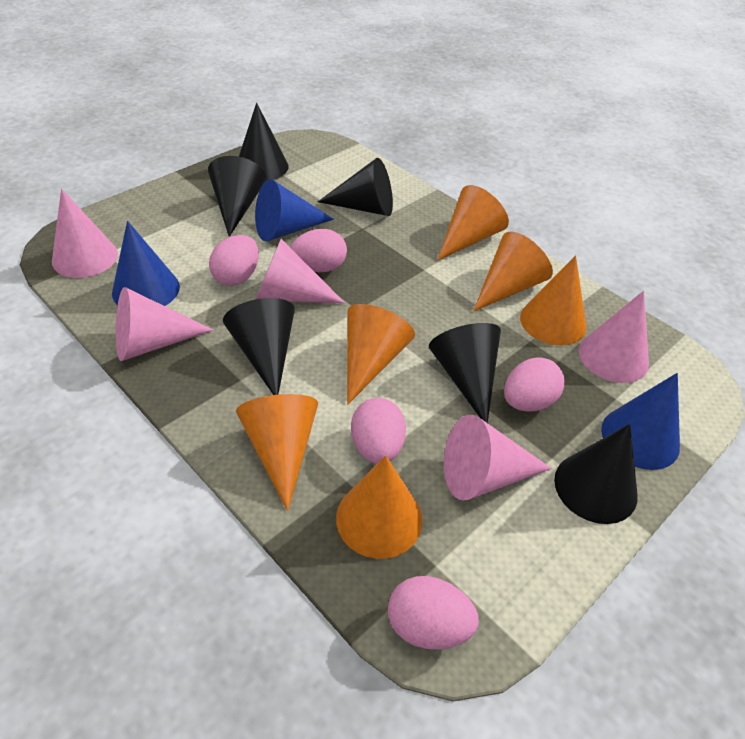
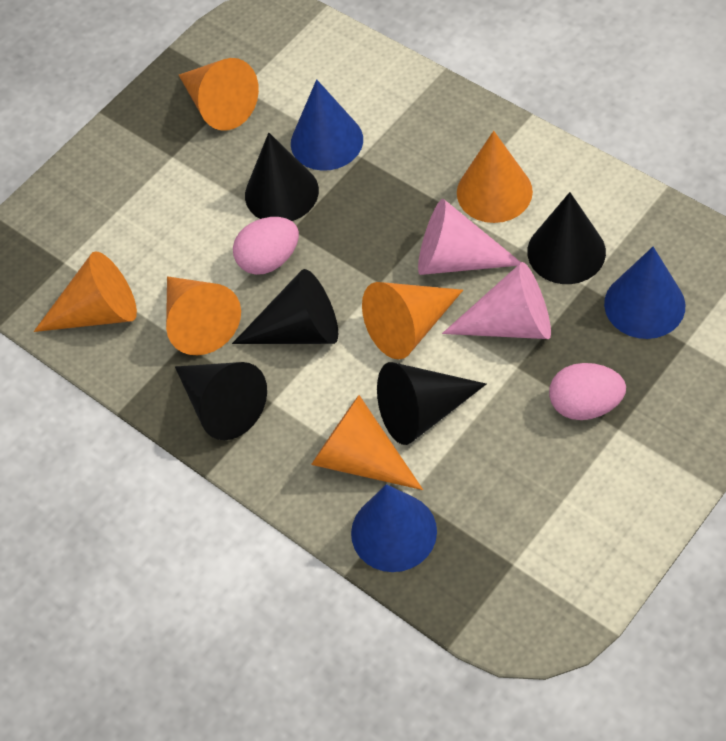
black cone: 6 -> 5
pink cone: 5 -> 2
pink egg: 5 -> 2

